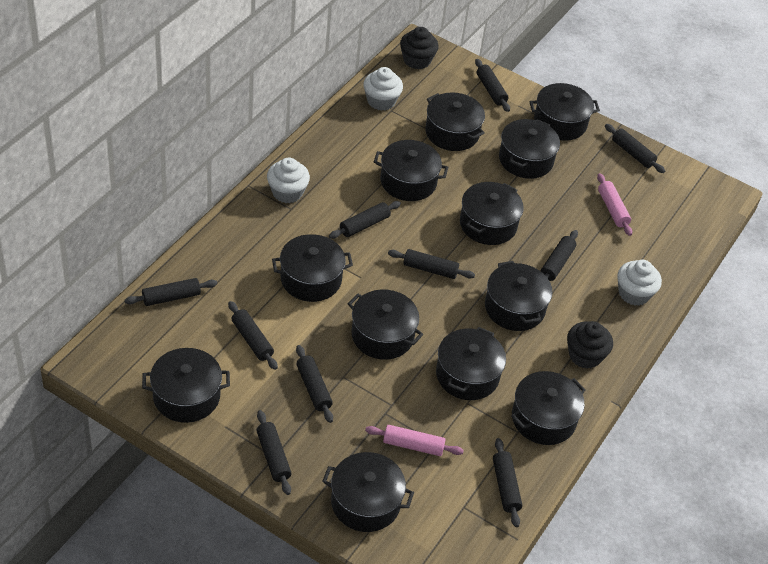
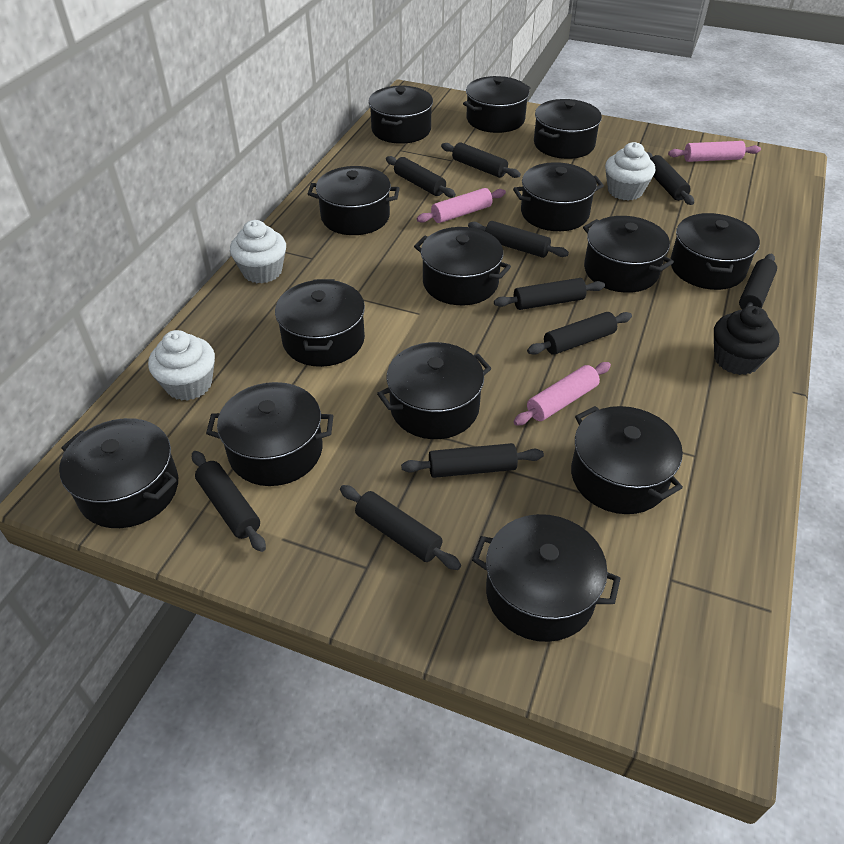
black cupcake: 2 -> 1
black pot: 12 -> 14
pink rolling pin: 2 -> 3

